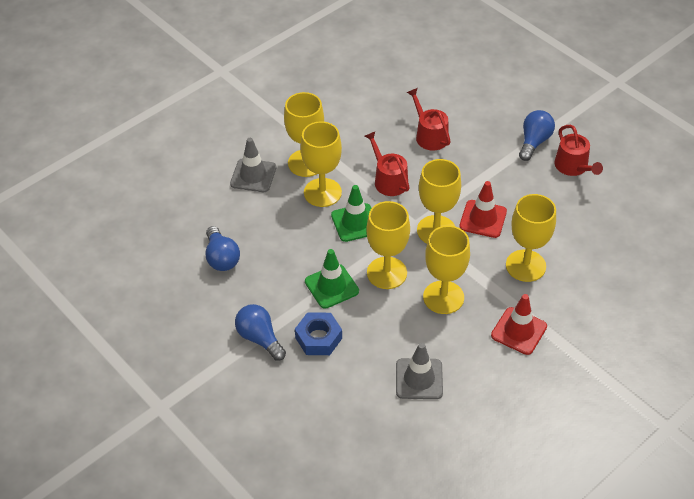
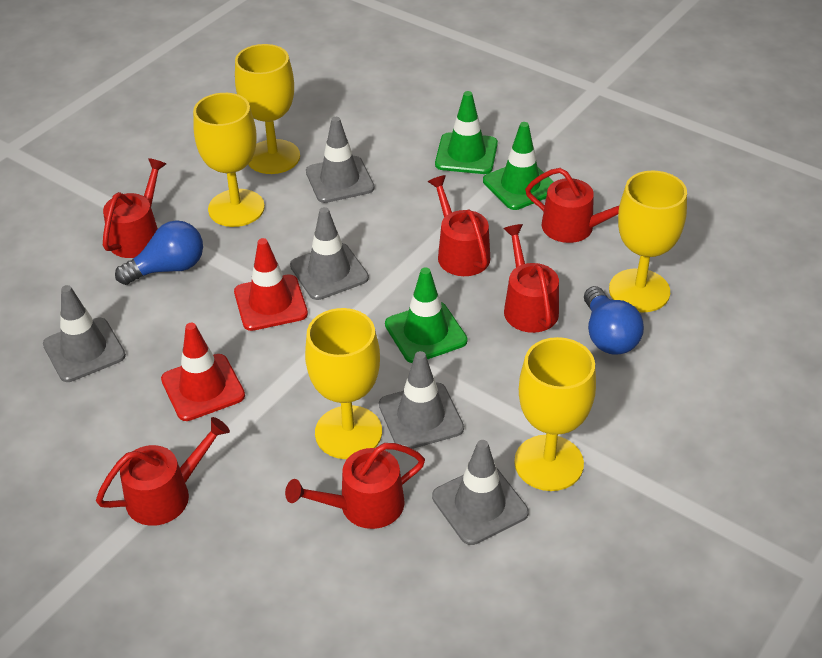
blue light bulb: 3 -> 2
blue nut: 1 -> 0
green traffic cone: 2 -> 3
grey traffic cone: 2 -> 5
red watering can: 3 -> 6
yellow goblet: 6 -> 5

